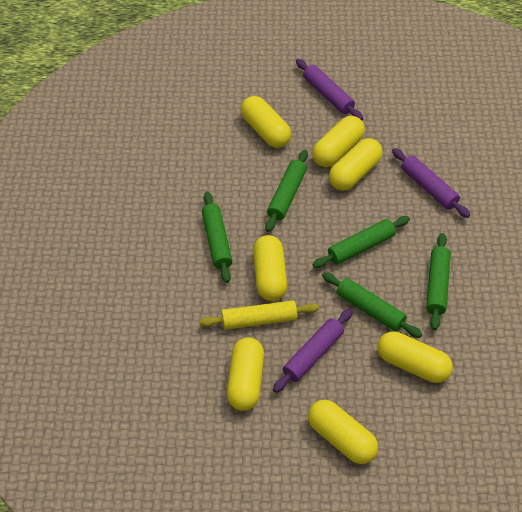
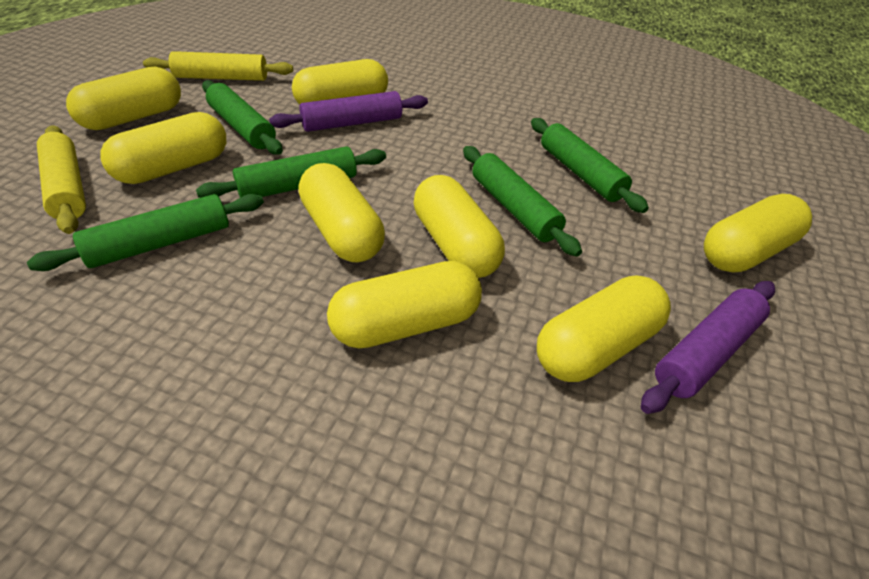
purple rolling pin: 3 -> 2
yellow capsule: 7 -> 8
yellow rolling pin: 1 -> 2

